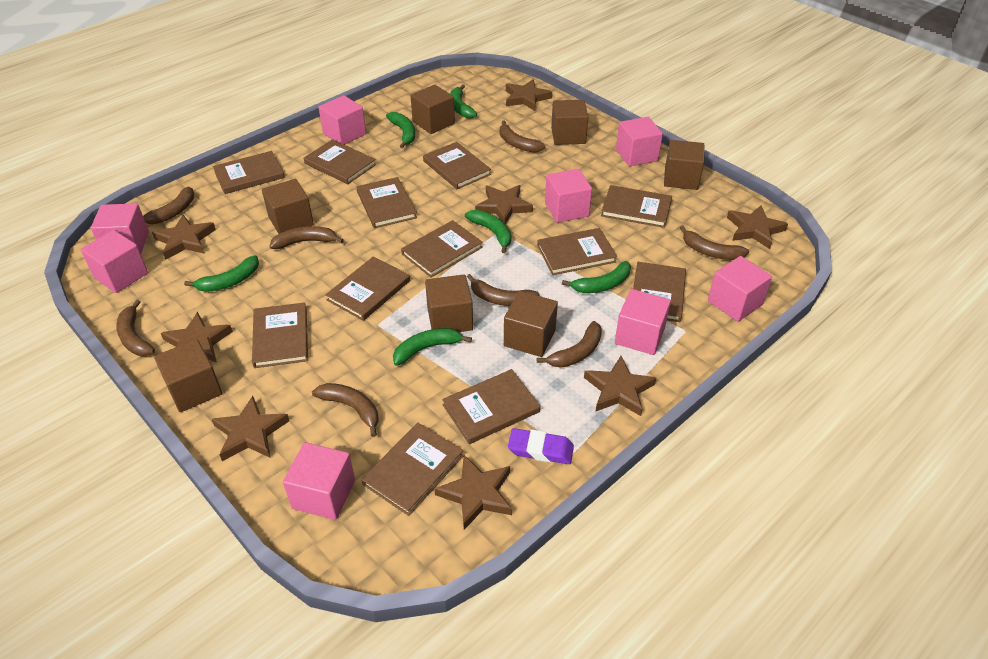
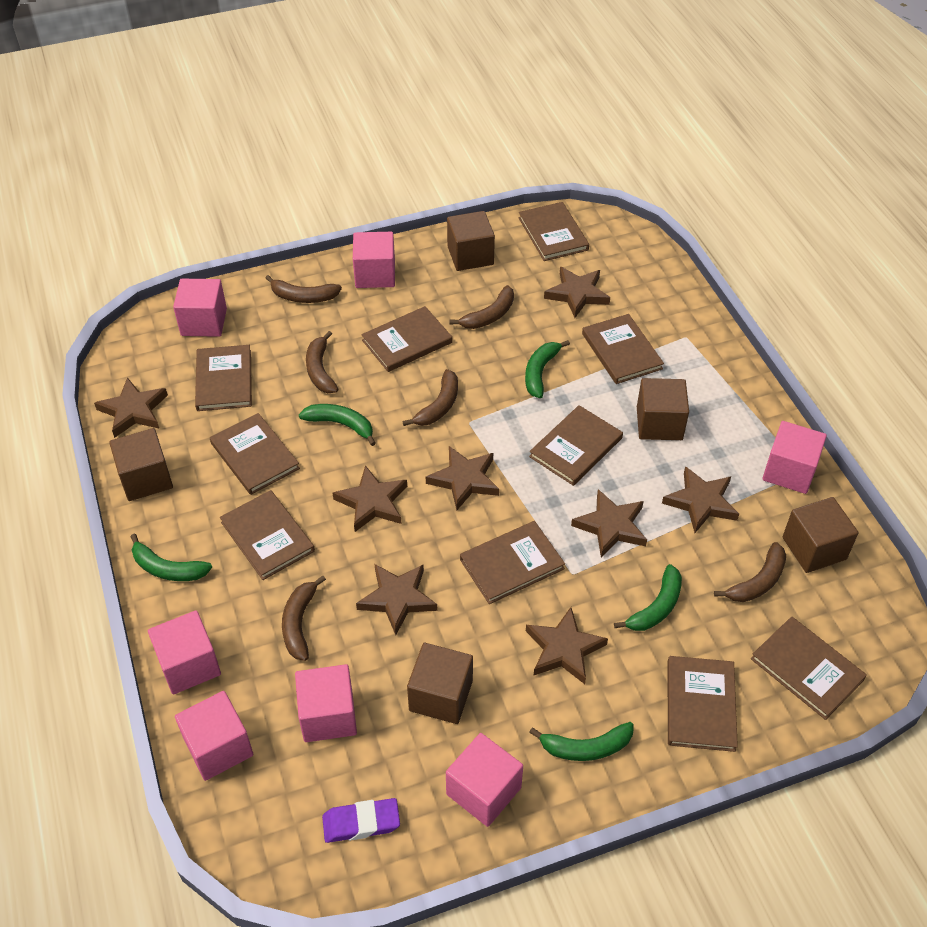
brown banana: 8 -> 6
brown book: 12 -> 10
brown cube: 7 -> 5
green banana: 6 -> 5
pink cube: 8 -> 7

